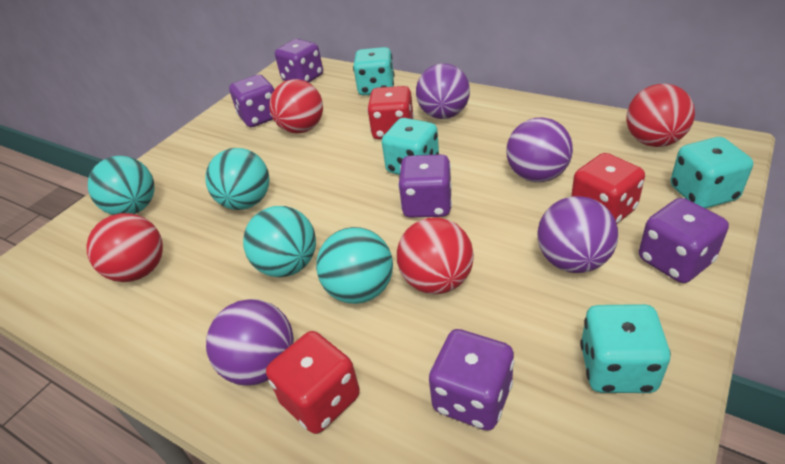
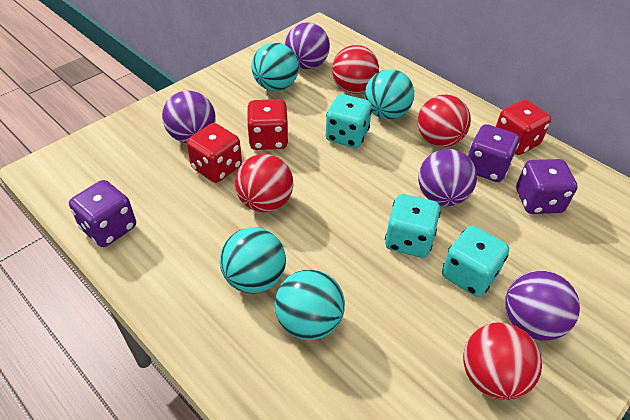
purple dice: 5 -> 3
turquoise dice: 4 -> 3

